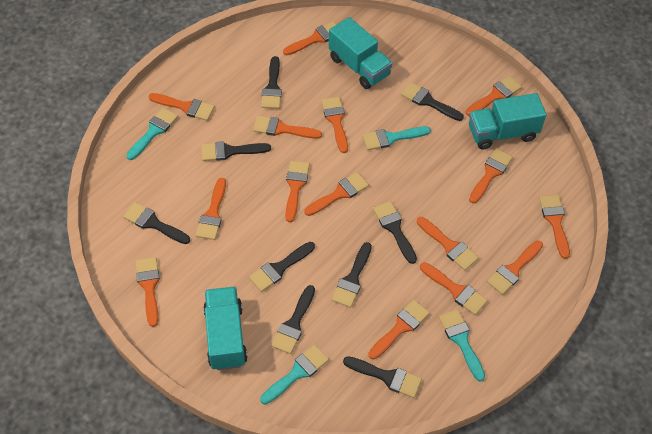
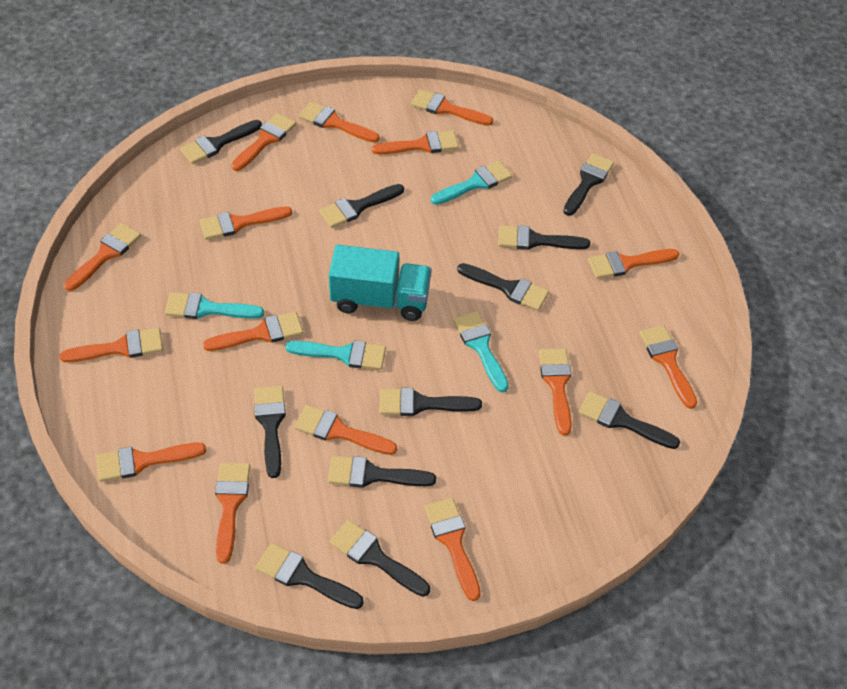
black brush: 9 -> 11
turquoise truck: 3 -> 1

